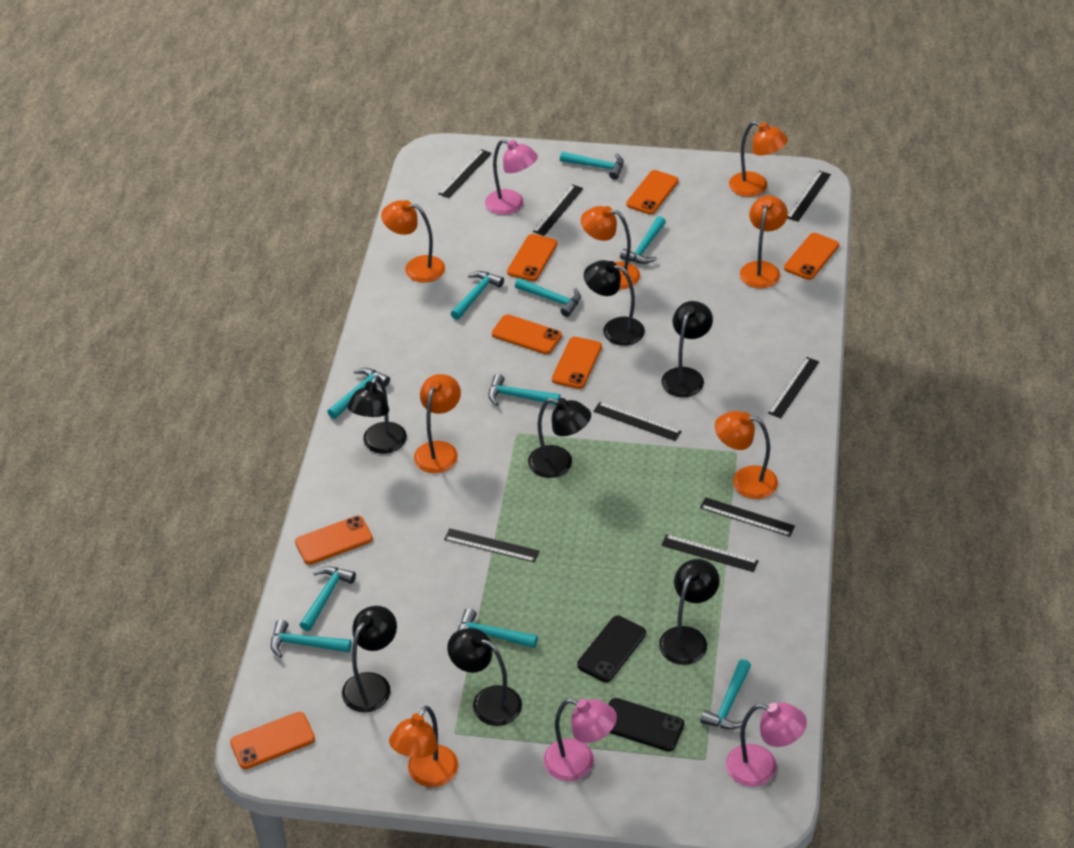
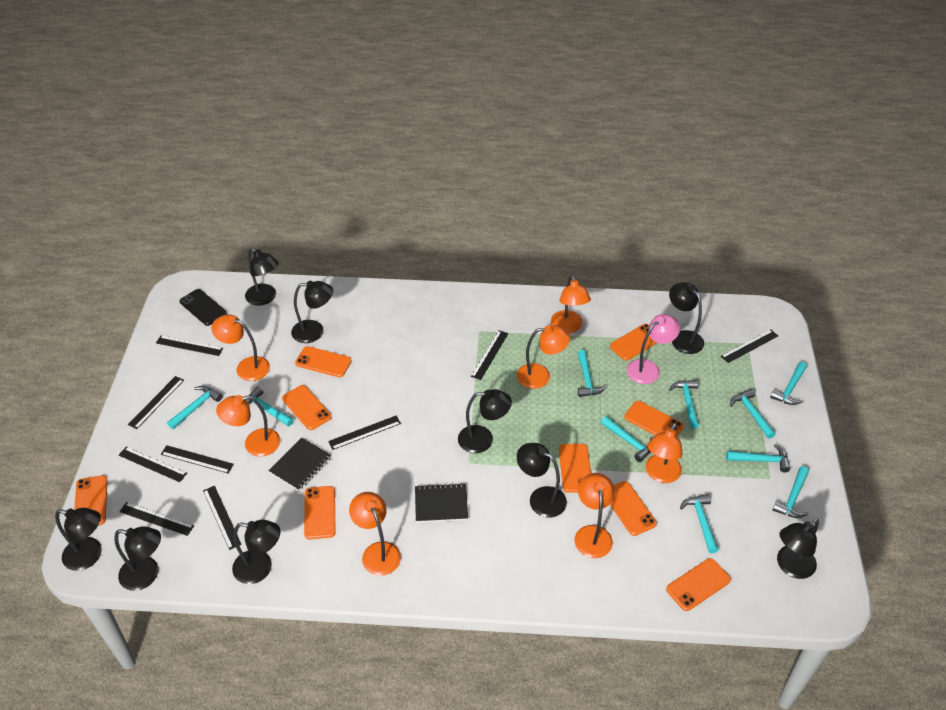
black lamp: 7 -> 9
black notebook: 0 -> 2
black phone: 2 -> 1
black ruler: 8 -> 9
orange phone: 7 -> 9
pink lamp: 3 -> 1

